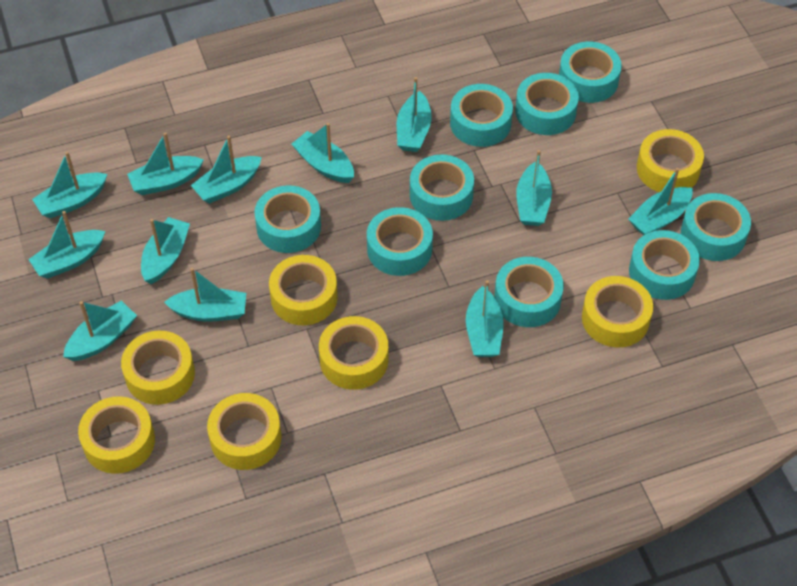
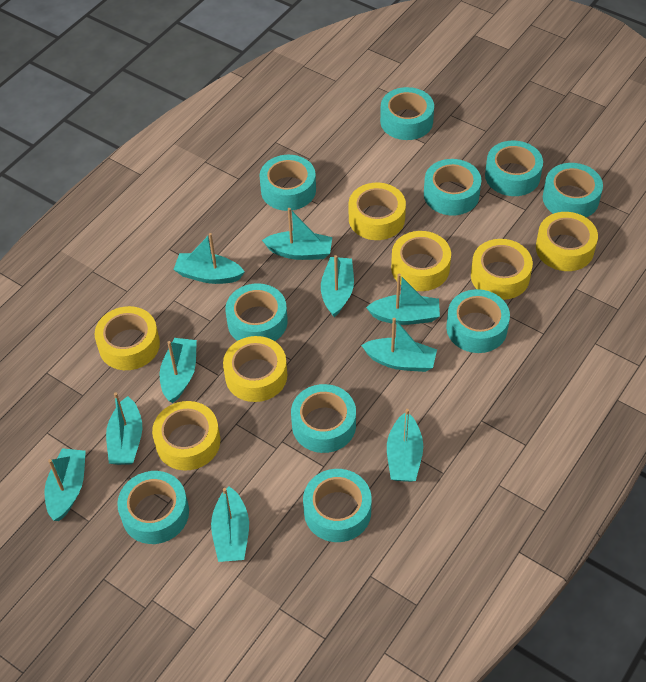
turquoise boat: 12 -> 10
turquoise tape: 9 -> 10

